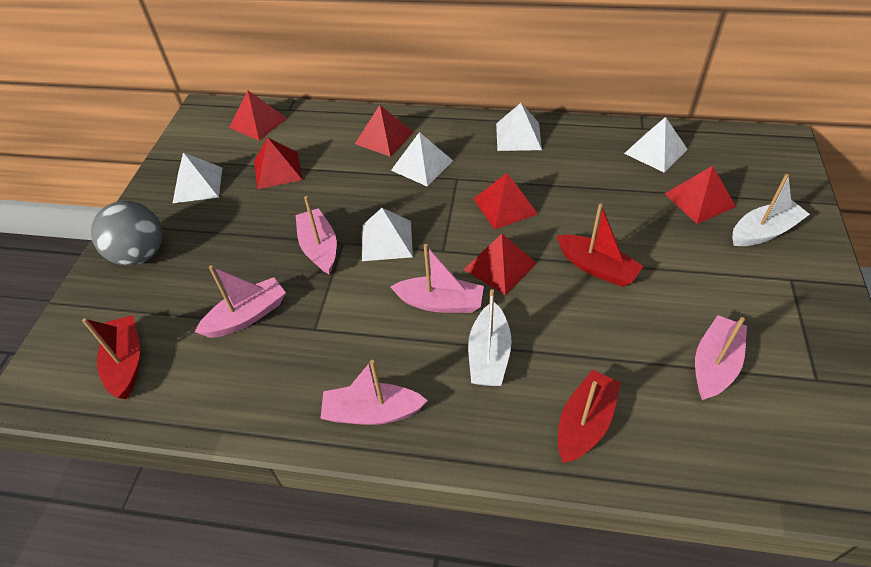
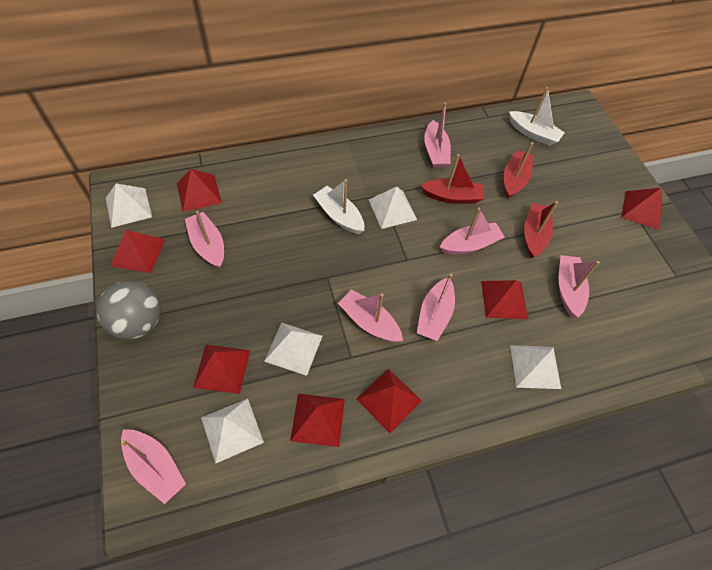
pink boat: 5 -> 7
red pyramid: 6 -> 7

